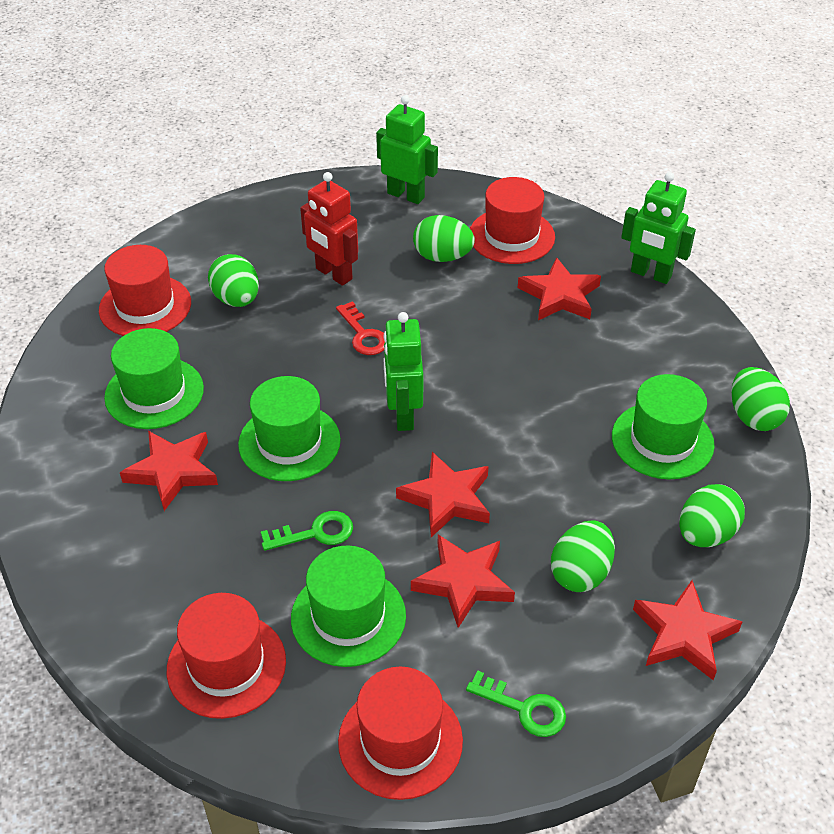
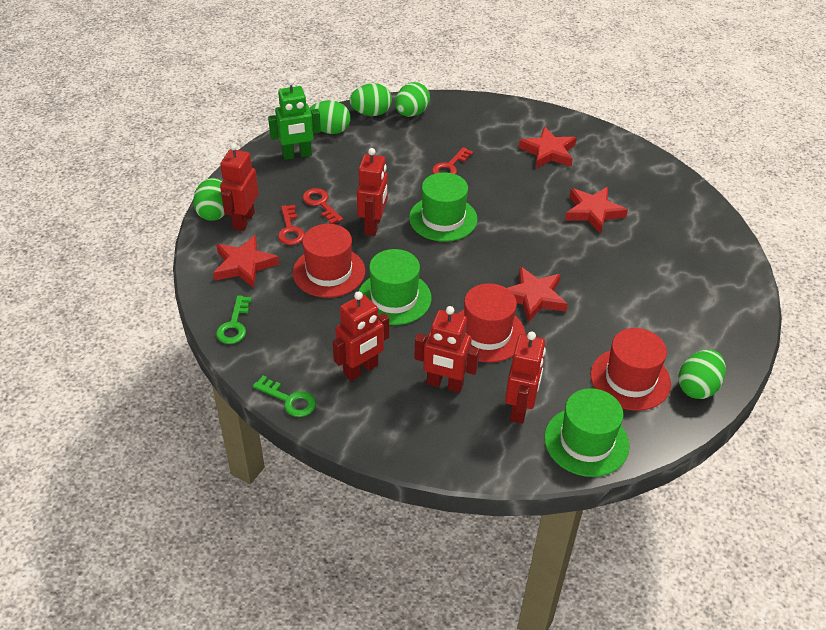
green hat: 4 -> 3
green robot: 3 -> 1
red hat: 4 -> 3
red key: 1 -> 3
red robot: 1 -> 5
red star: 5 -> 4

